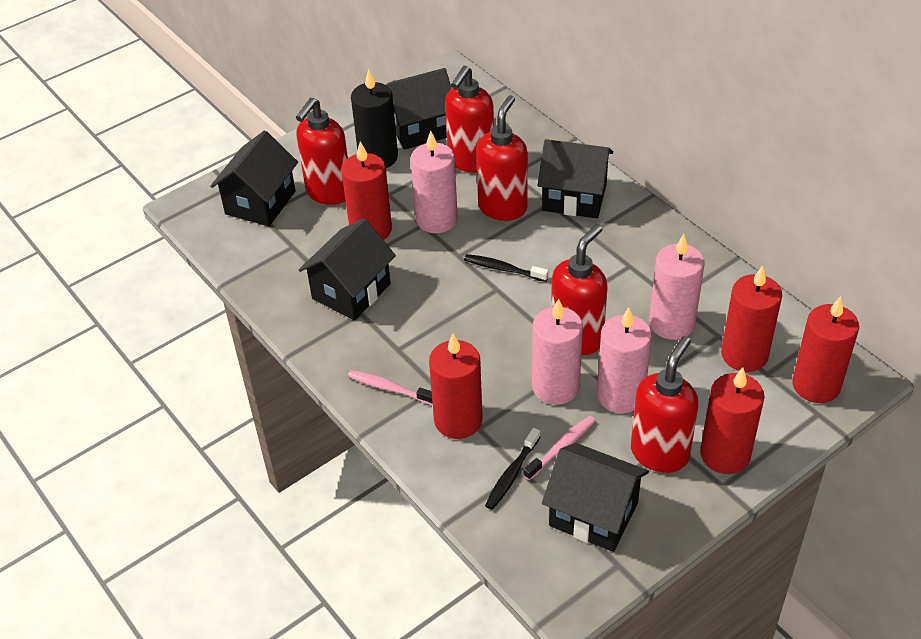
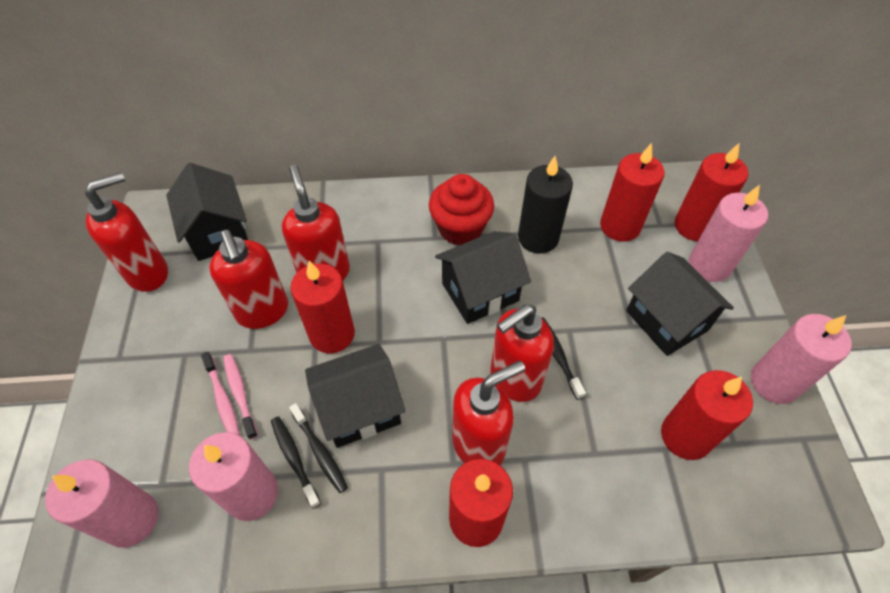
black house: 5 -> 4
black toothbrush: 2 -> 3
red cupcake: 0 -> 1

